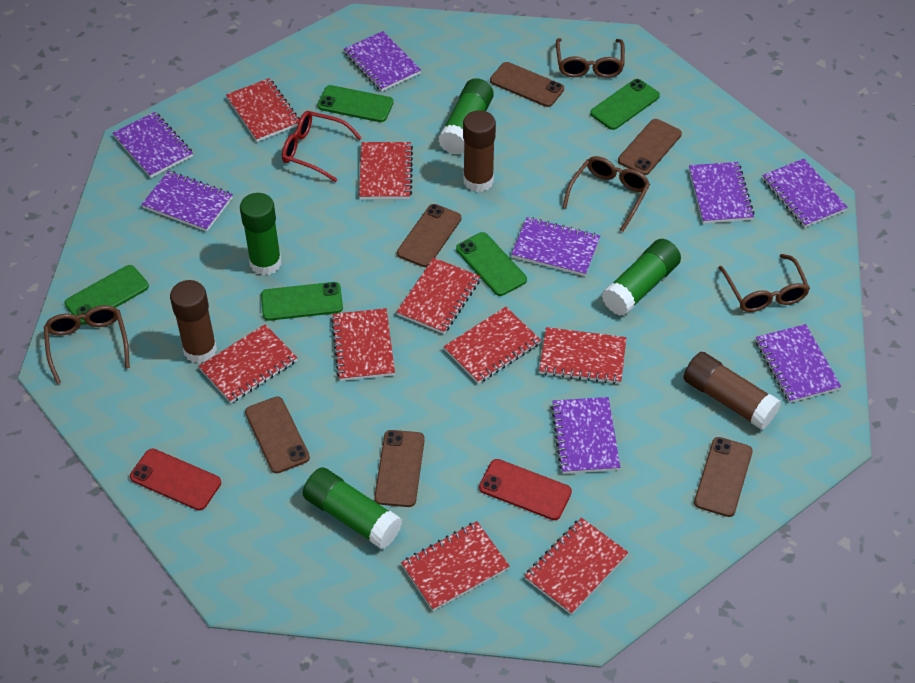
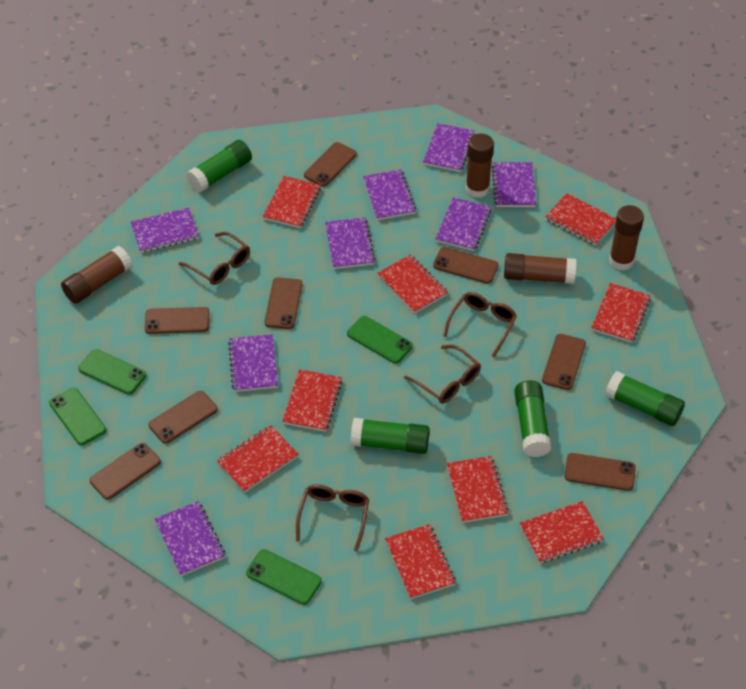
brown glue stick: 3 -> 4
brown phone: 6 -> 8
green phone: 5 -> 4
red glasses: 1 -> 0
red phone: 2 -> 0

